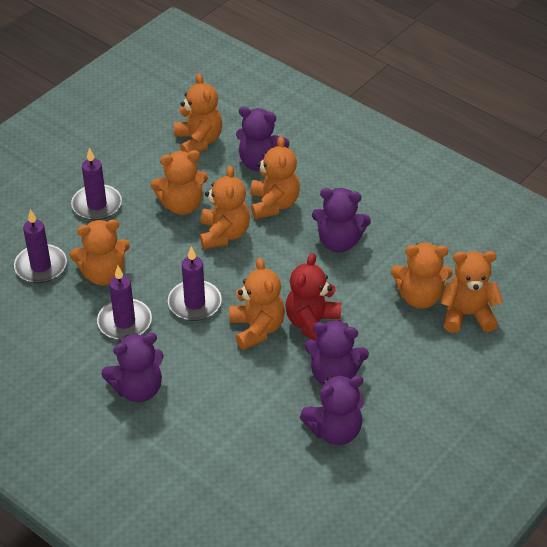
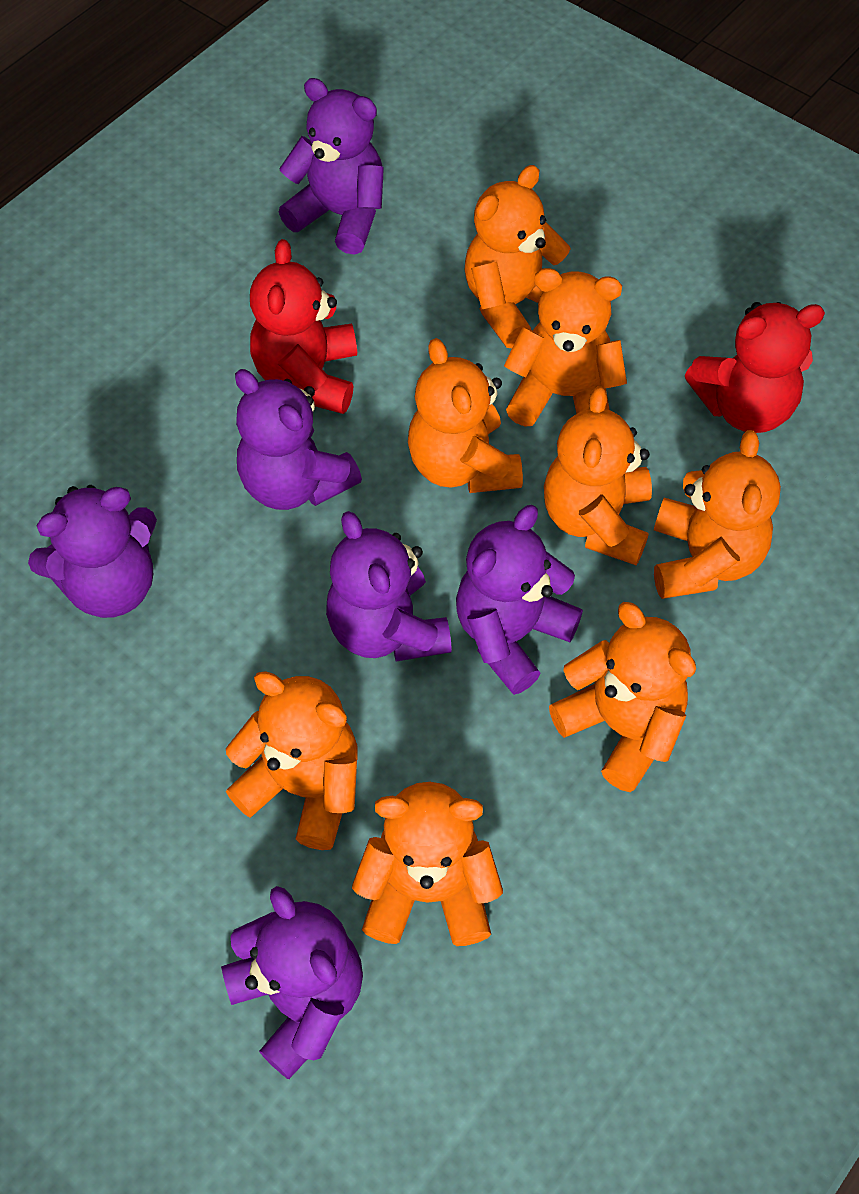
purple candle: 4 -> 0
purple teddy bear: 5 -> 6
red teddy bear: 1 -> 2

